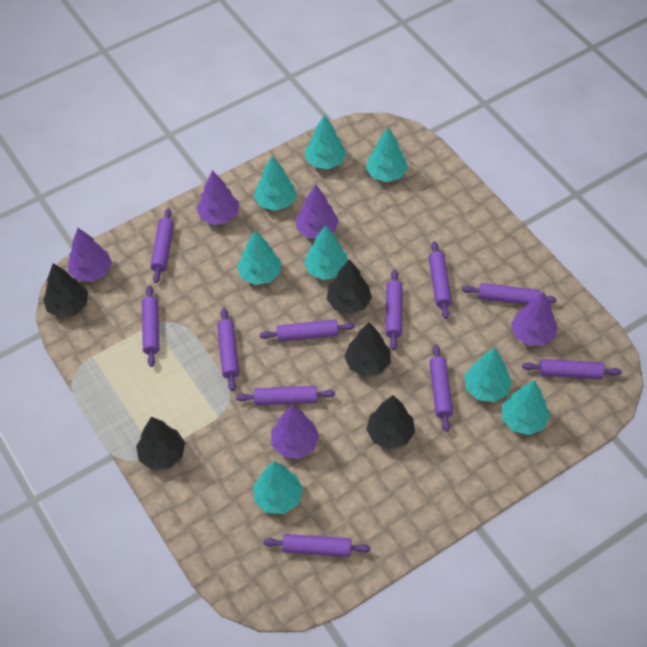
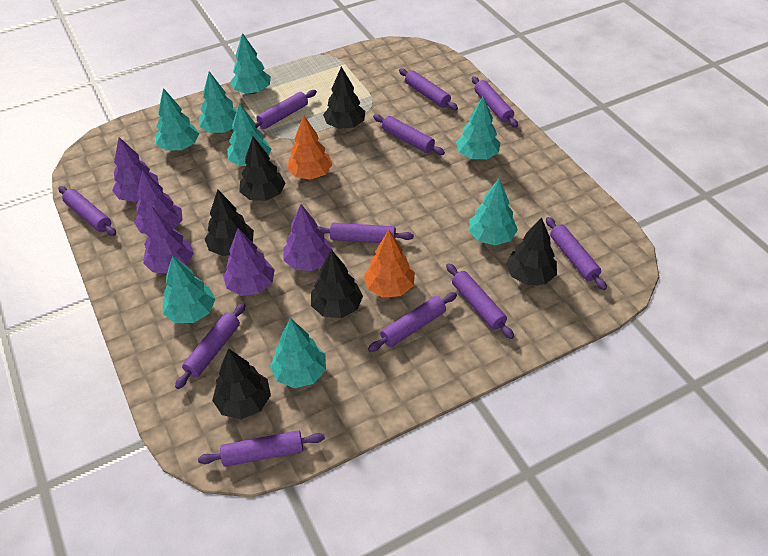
black tree: 5 -> 6
orange tree: 0 -> 2

